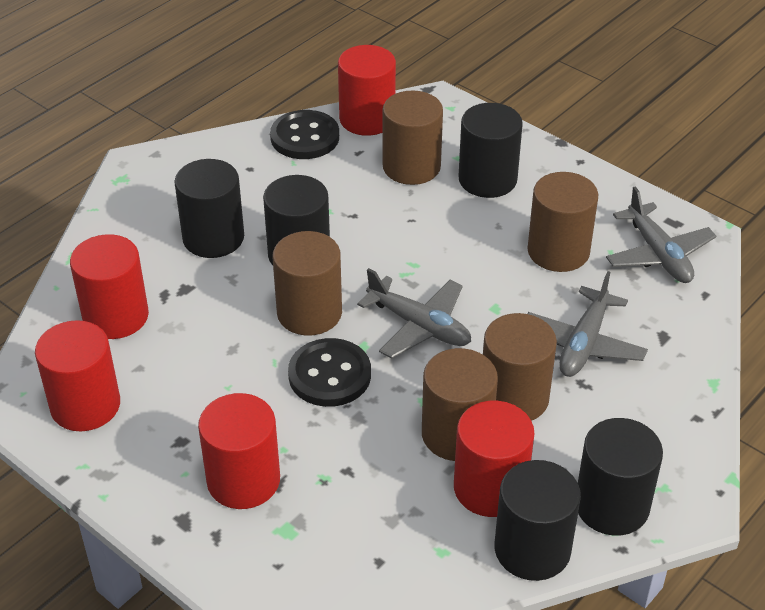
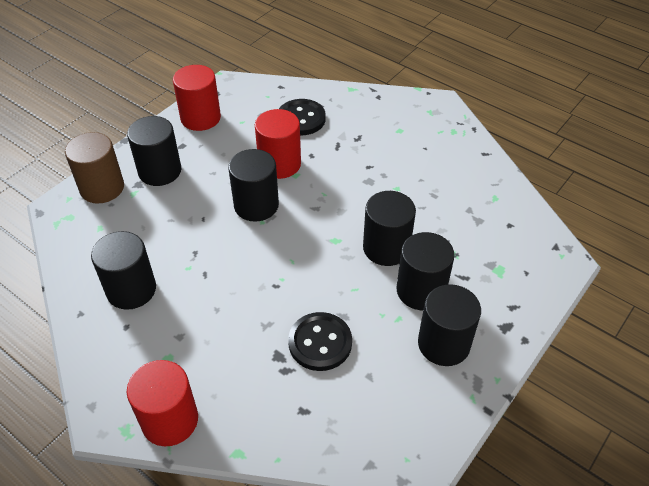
black cylinder: 5 -> 6
brown cylinder: 5 -> 1
grey plane: 3 -> 0
red cylinder: 5 -> 3

